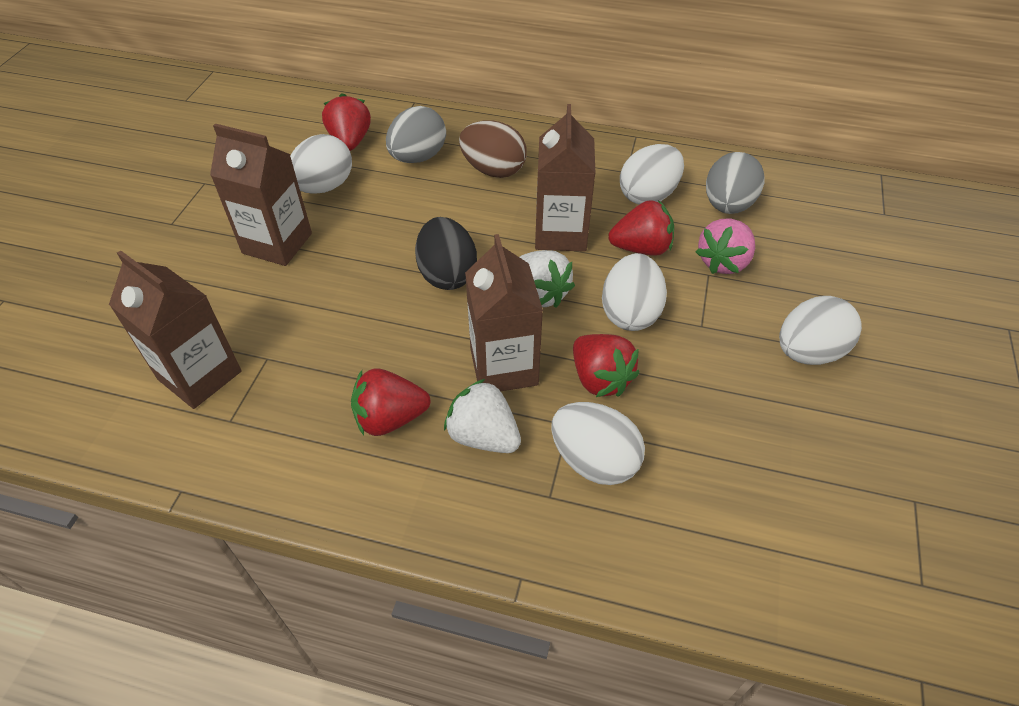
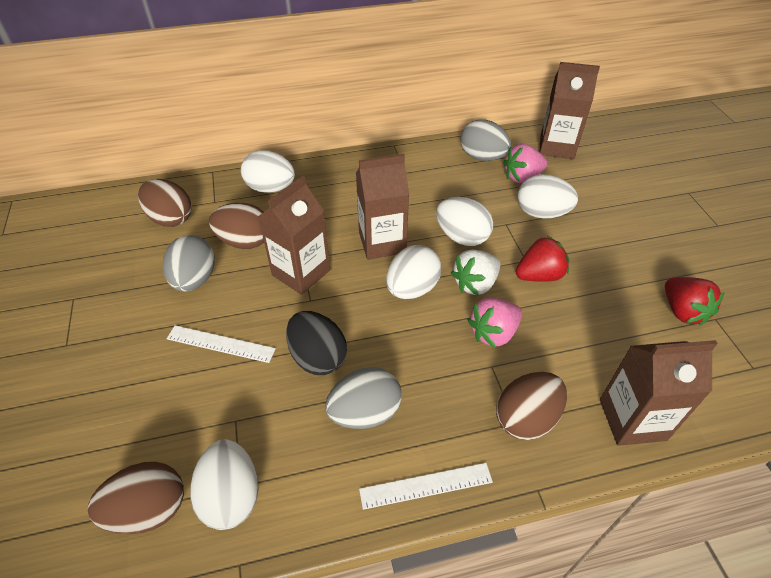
brown egg: 1 -> 4
grey egg: 2 -> 3
pink strawberry: 1 -> 2
red strawberry: 4 -> 2
white ruler: 0 -> 2
white strawberry: 2 -> 1

